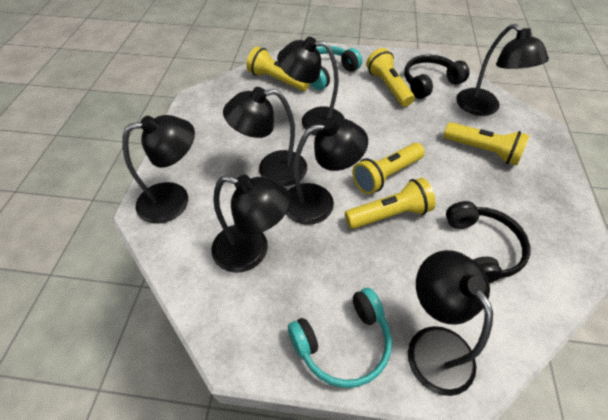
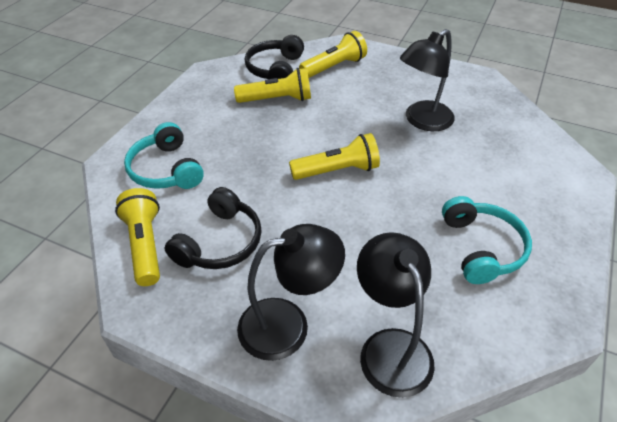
black lamp: 7 -> 3
yellow flashlight: 5 -> 4

